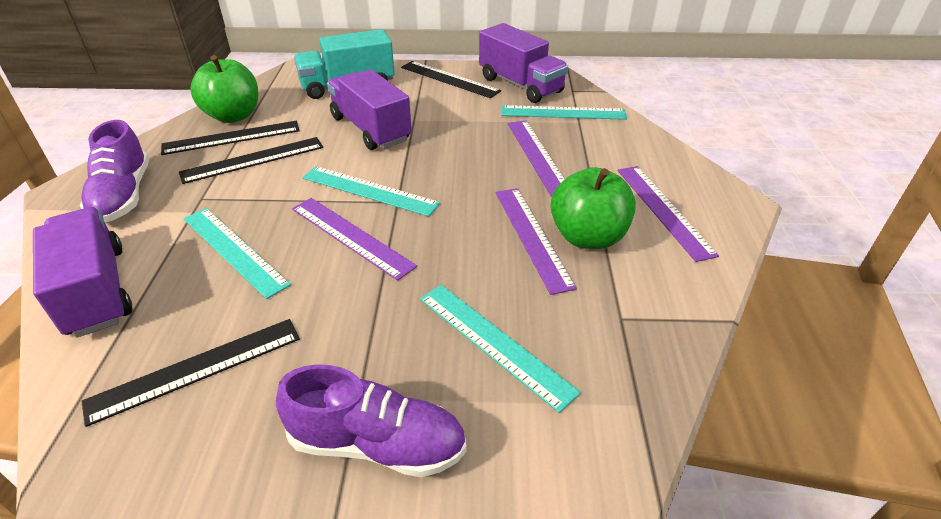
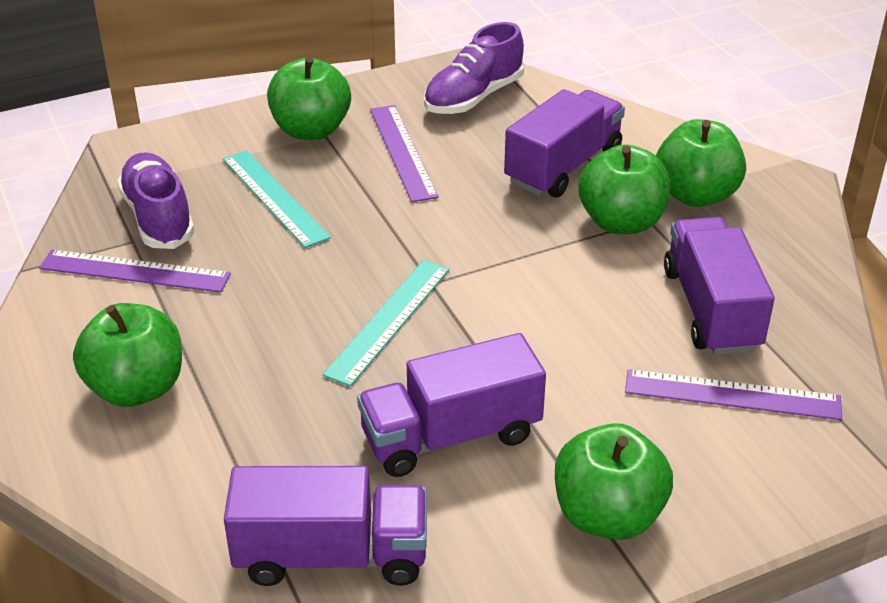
black ruler: 4 -> 0
green apple: 2 -> 5
purple ruler: 4 -> 3
purple truck: 3 -> 4
turquoise ruler: 4 -> 2
turquoise truck: 1 -> 0

